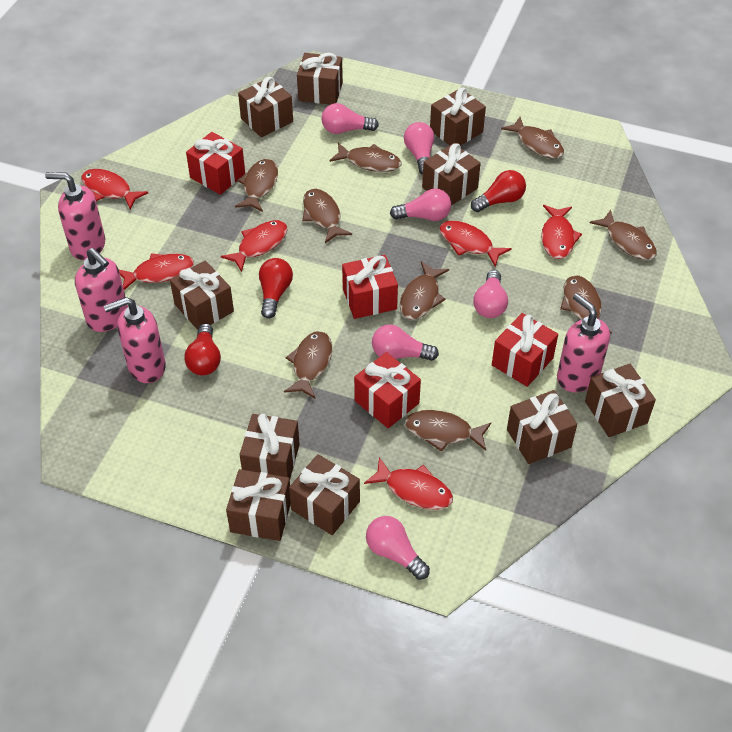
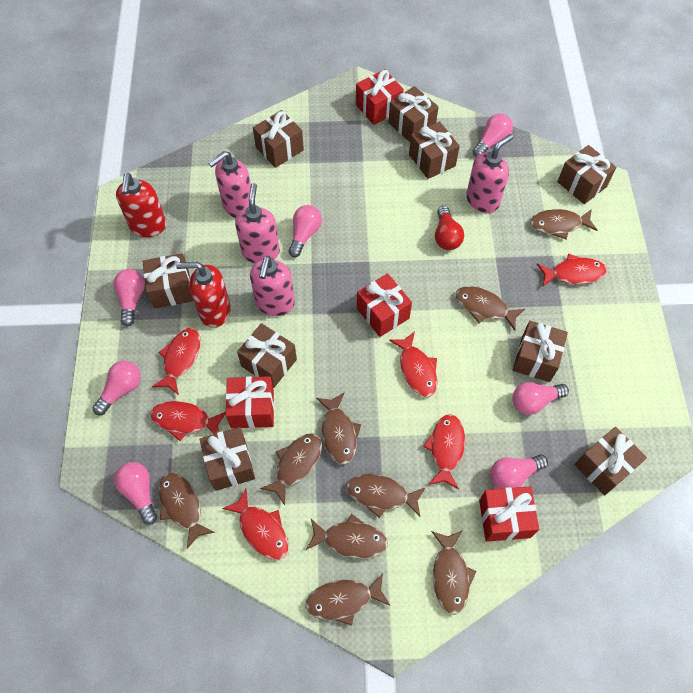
brown gift: 10 -> 9
pink light bulb: 6 -> 7
red light bulb: 3 -> 1
red soap dispenser: 0 -> 2

